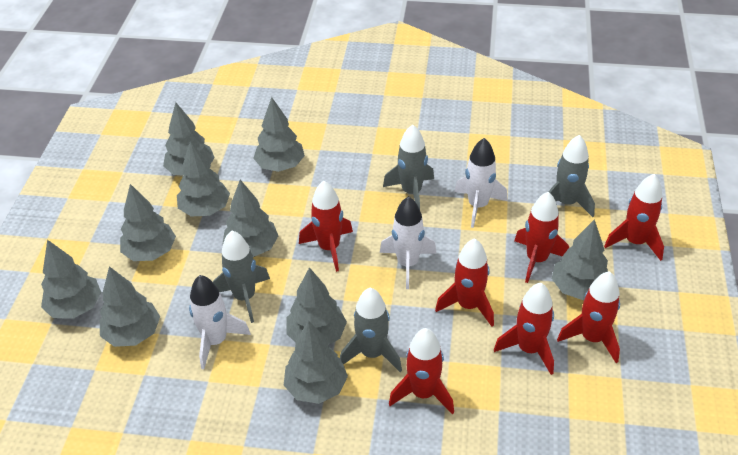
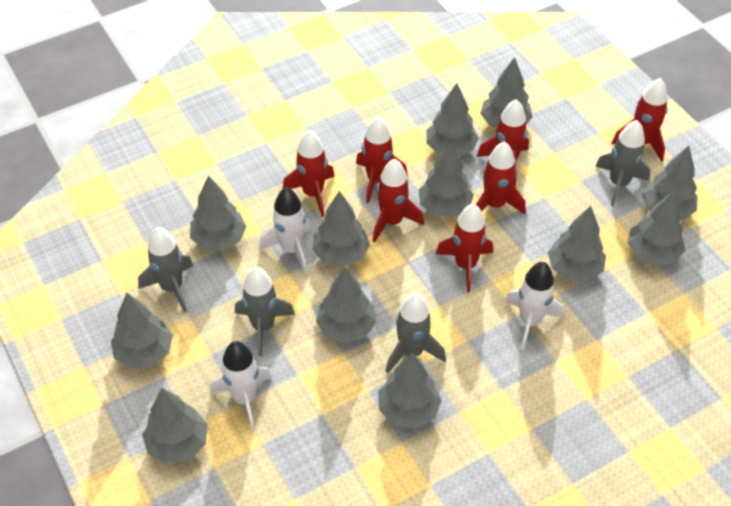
grey tree: 10 -> 12

